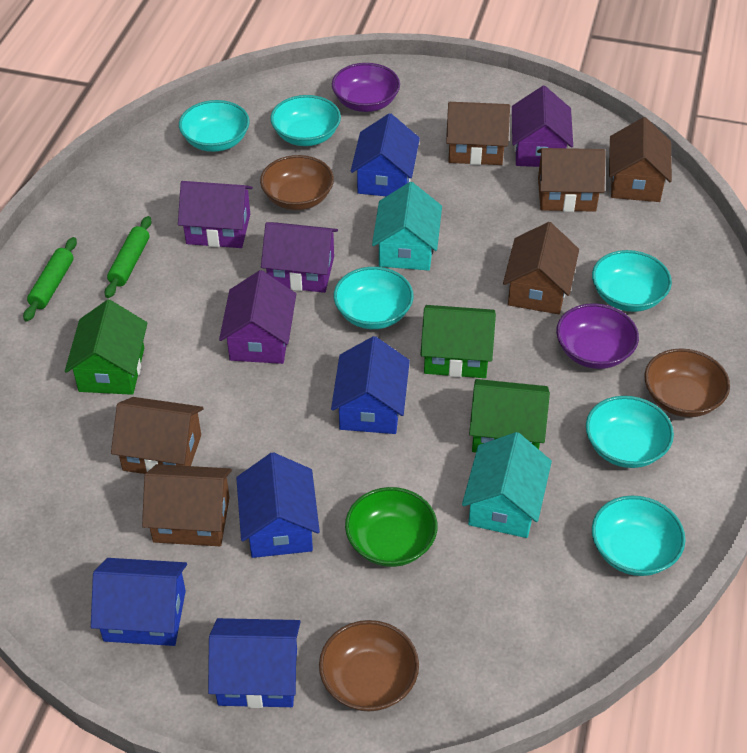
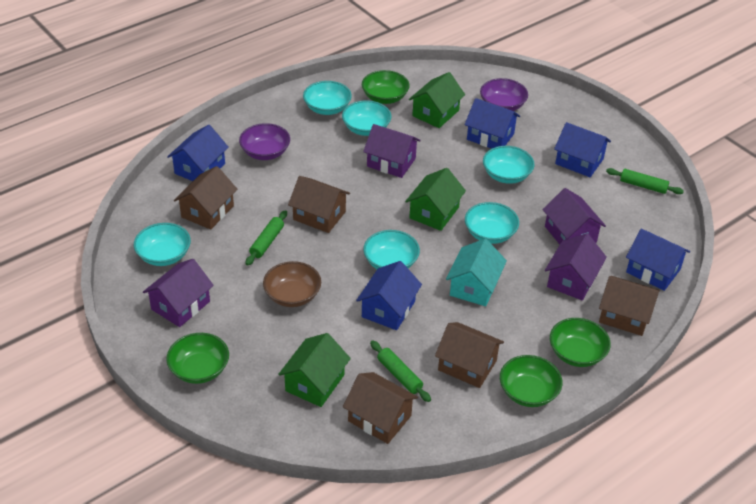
brown bowl: 3 -> 1
brown house: 6 -> 5
green bowl: 1 -> 4
green rolling pin: 2 -> 3
turquoise house: 2 -> 1

